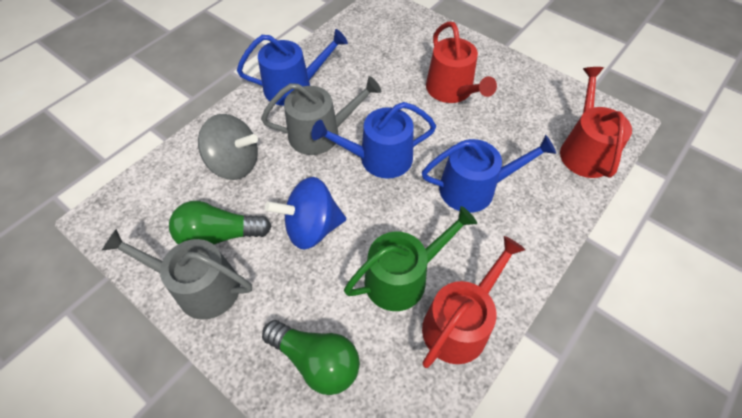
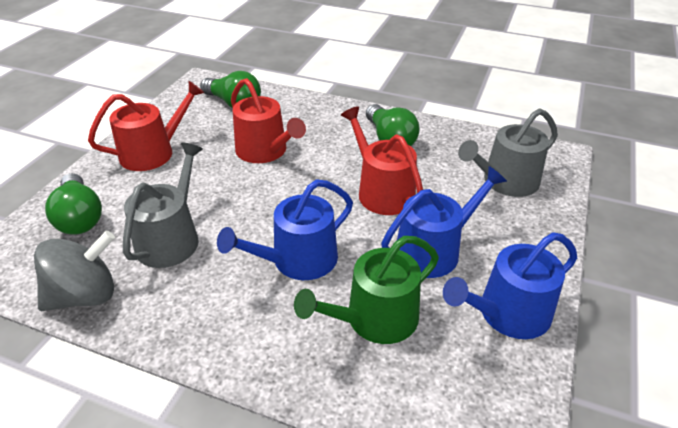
blue spinning top: 1 -> 0
green light bulb: 2 -> 3

